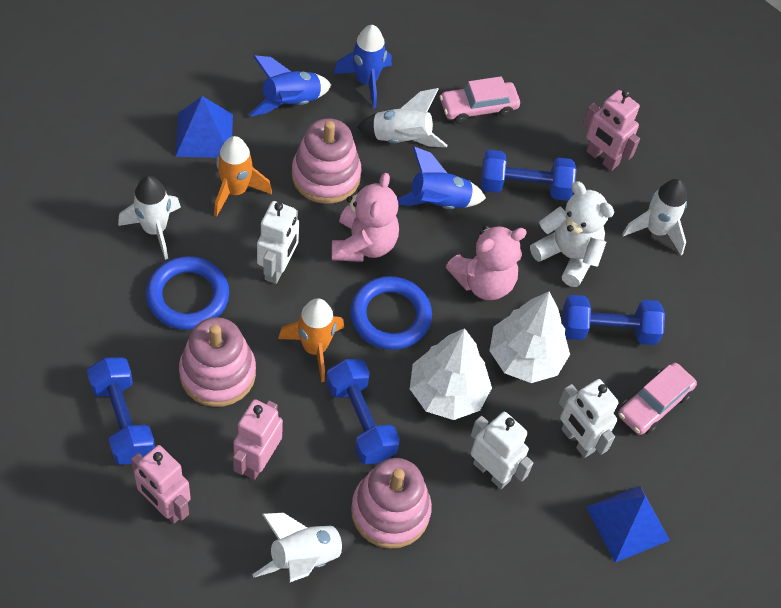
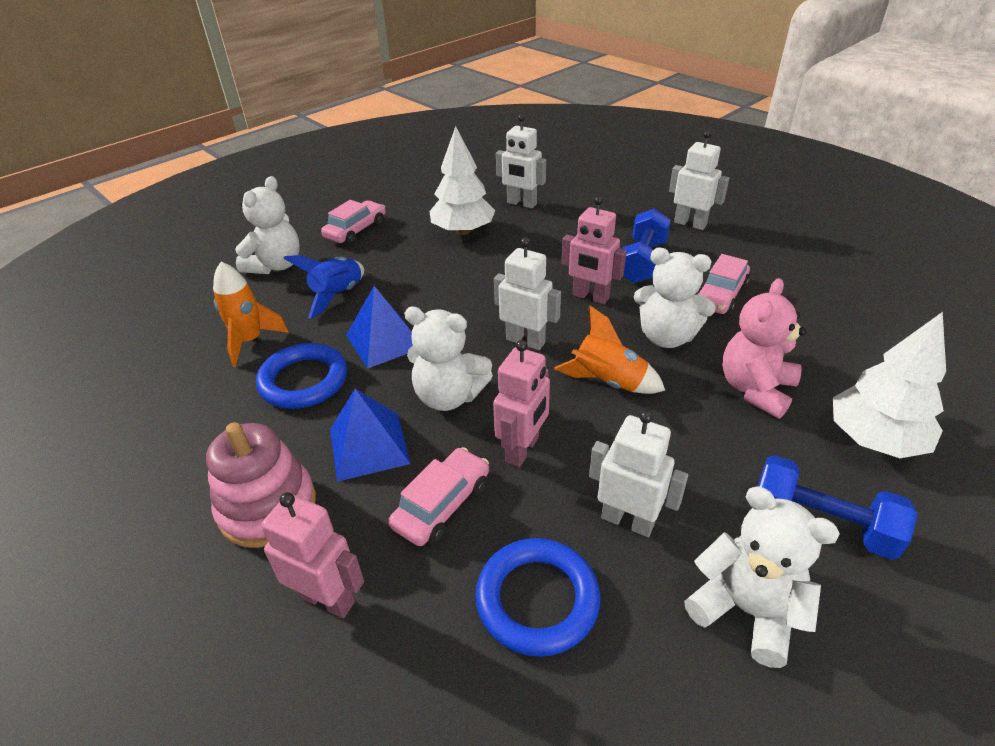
blue dumbbell: 4 -> 2
blue rocket: 3 -> 1
pink car: 2 -> 3
pink stacking toy: 3 -> 1
pink teddy bear: 2 -> 1
white robot: 3 -> 4
white rocket: 4 -> 0
white teddy bear: 1 -> 4

